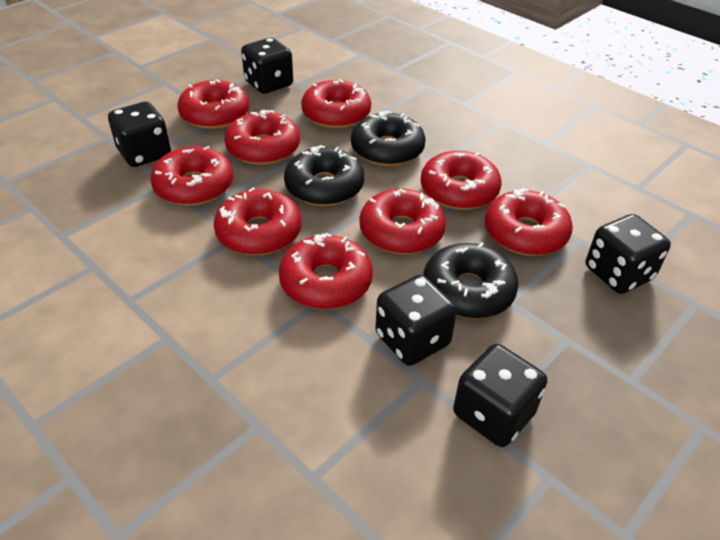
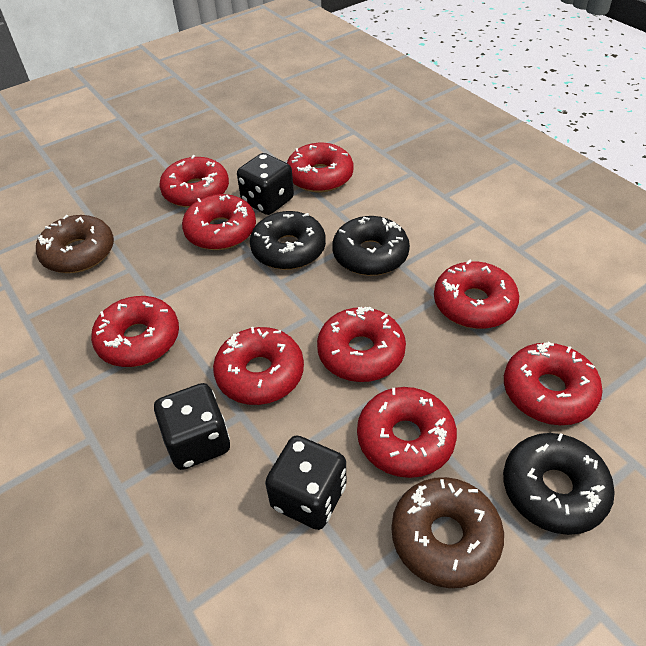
black dice: 5 -> 3
brown donut: 0 -> 2

